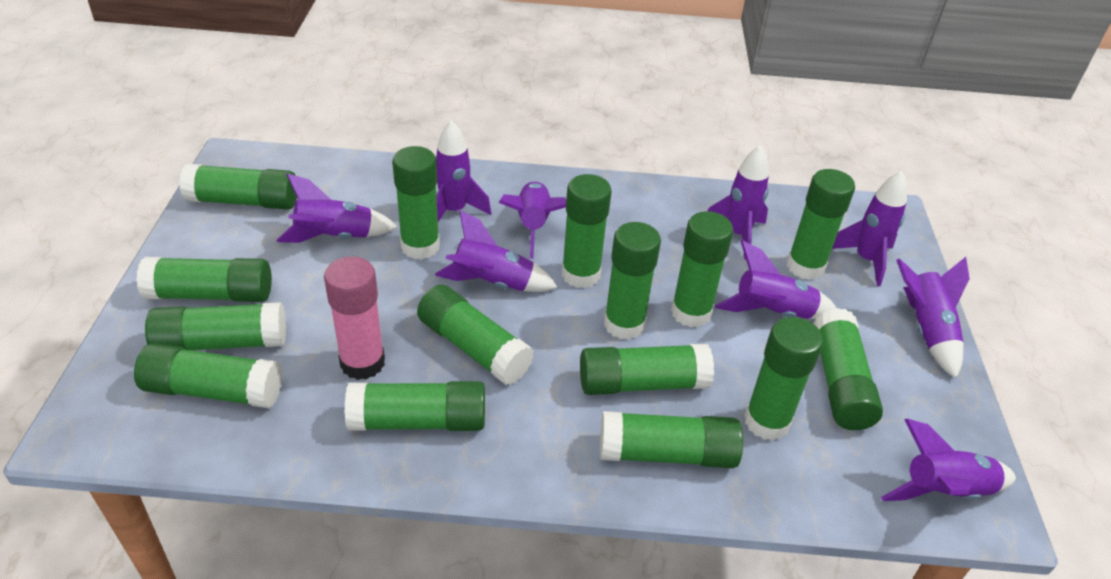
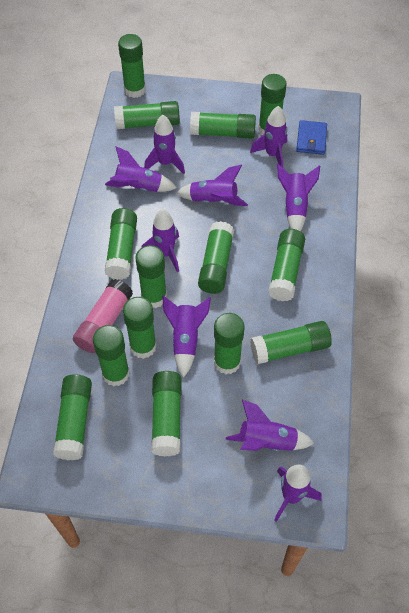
blue wallet: 0 -> 1
green glue stick: 15 -> 14

